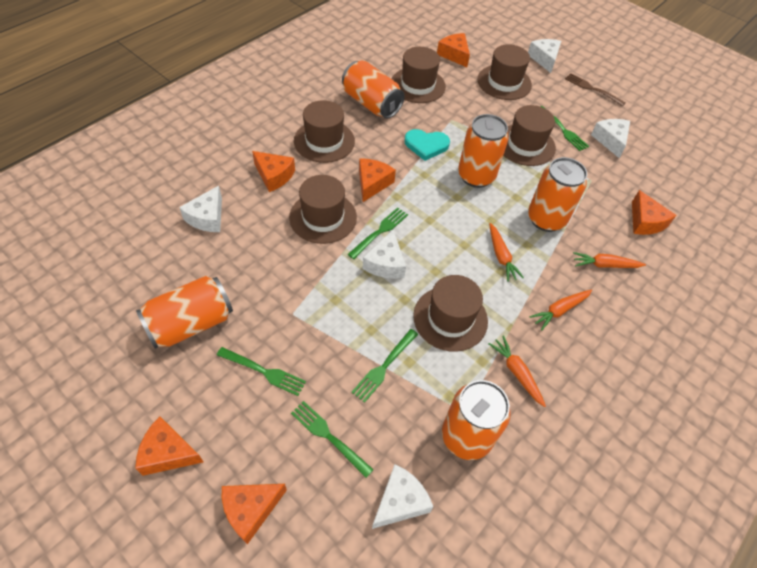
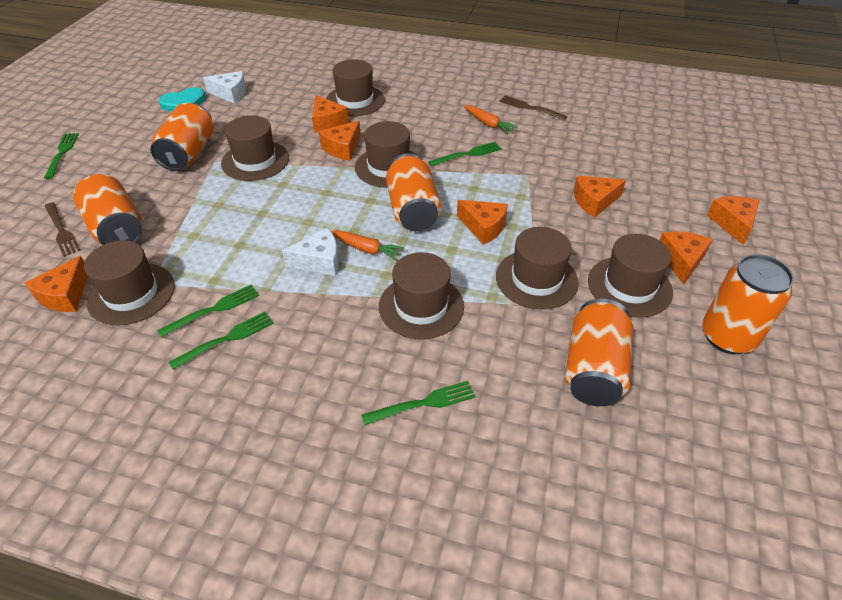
brown fork: 1 -> 2
brown hat: 6 -> 7
orange carrot: 4 -> 2
orange cheese: 6 -> 7
white cheese: 5 -> 2

